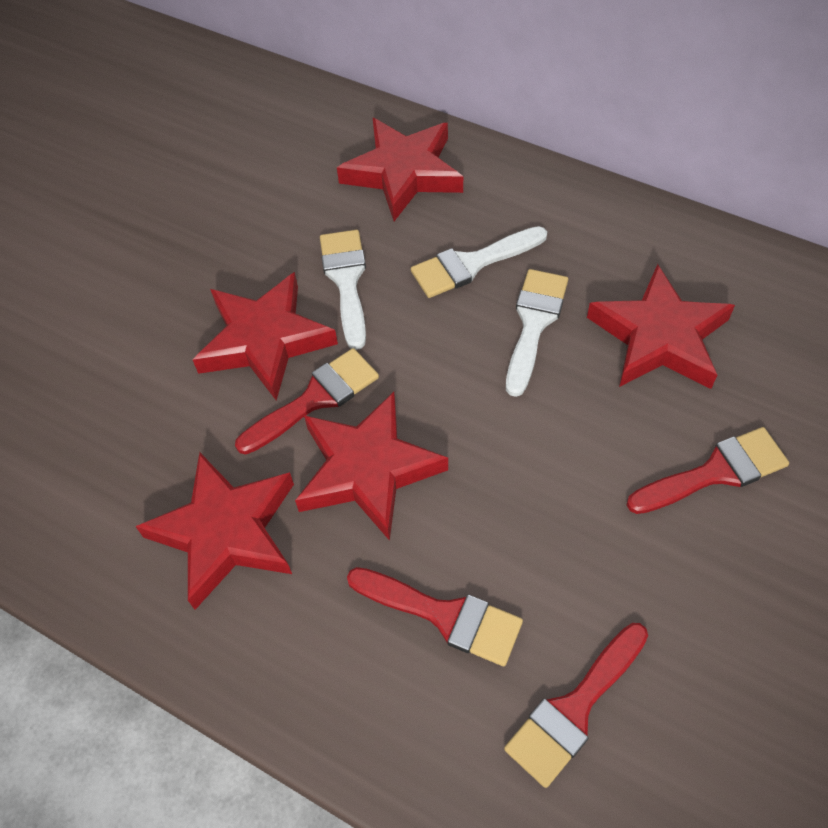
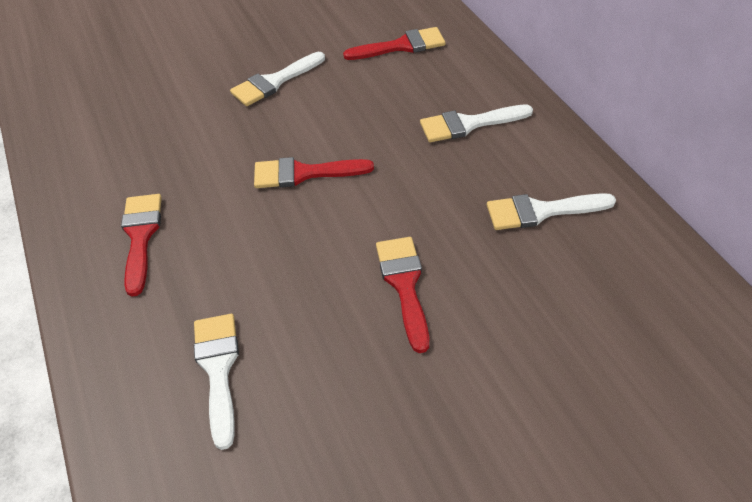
red star: 5 -> 0
white brush: 3 -> 4

